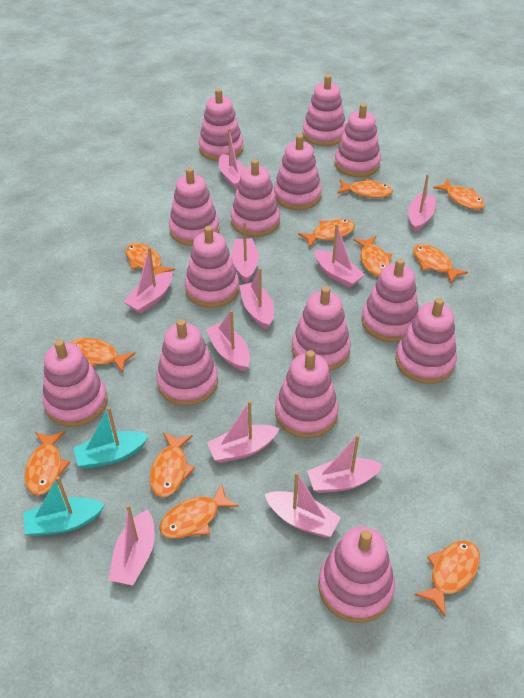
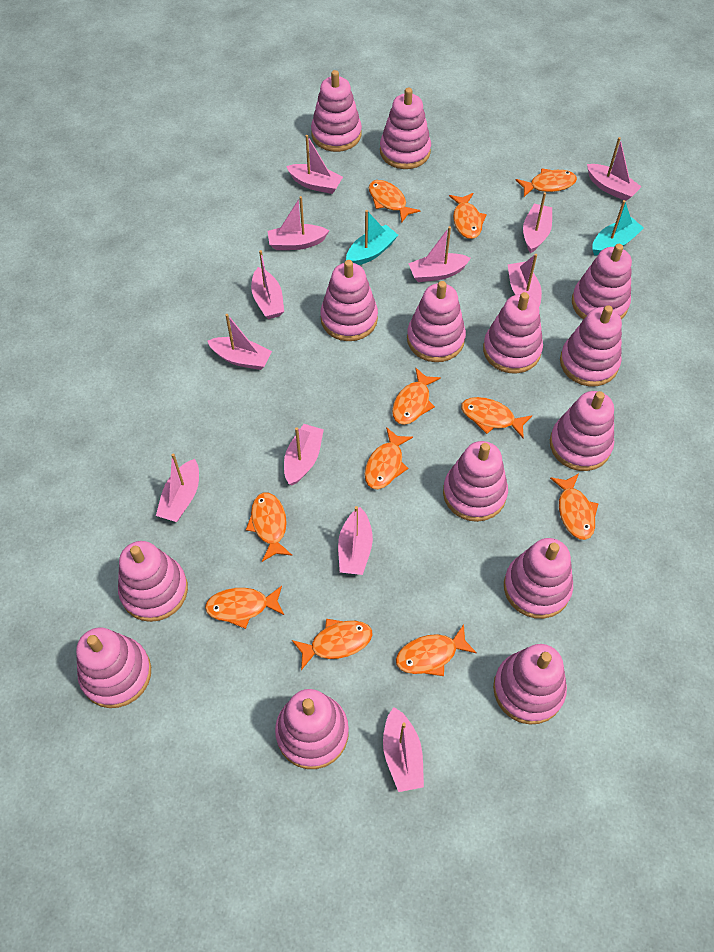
pink boat: 11 -> 12

